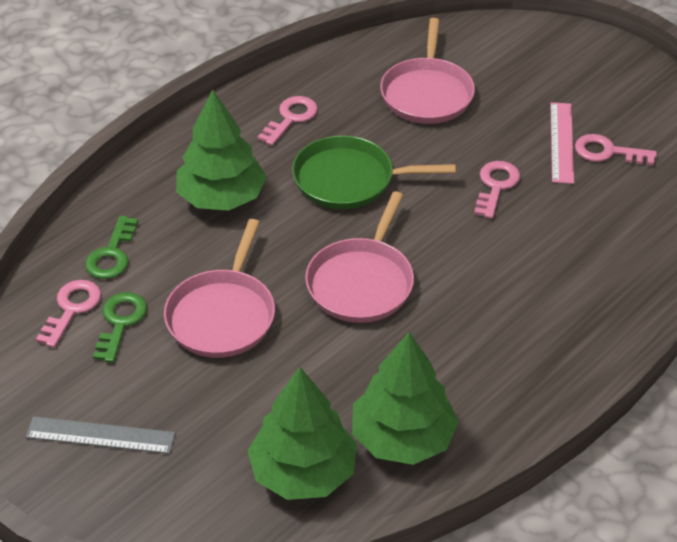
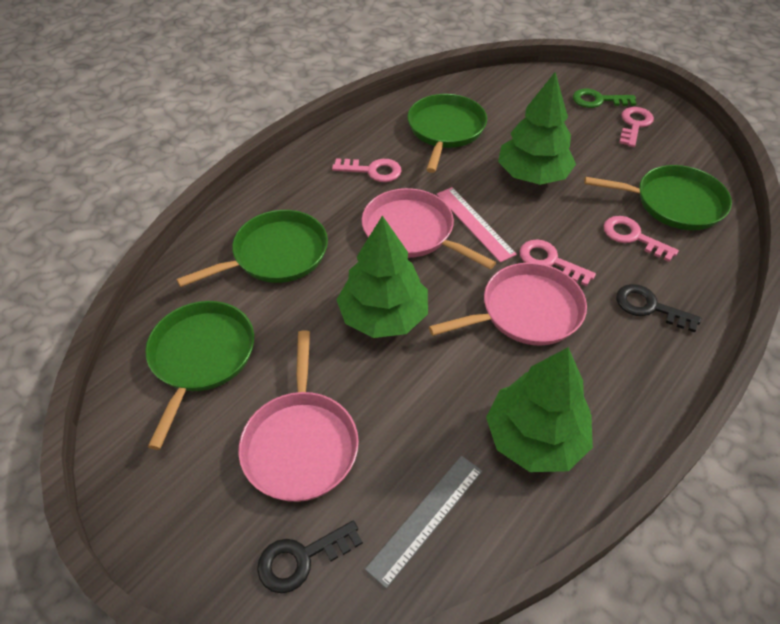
black key: 0 -> 2
green key: 2 -> 1
green pan: 1 -> 4

